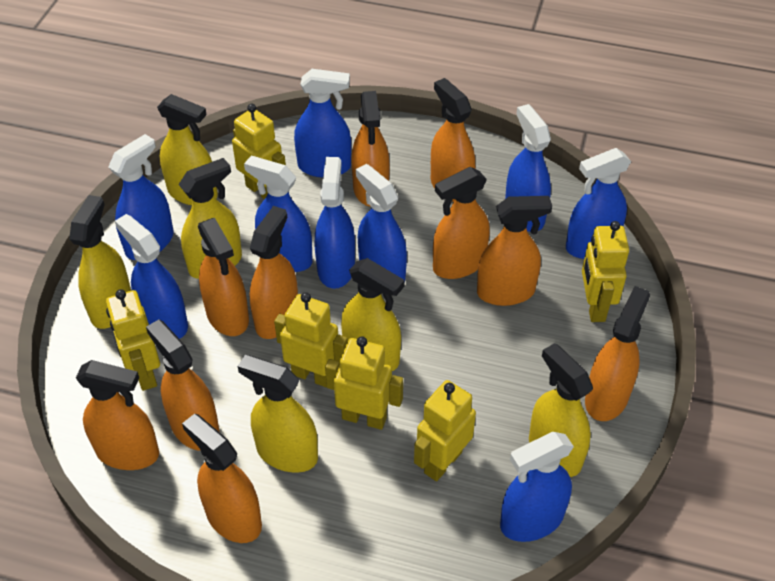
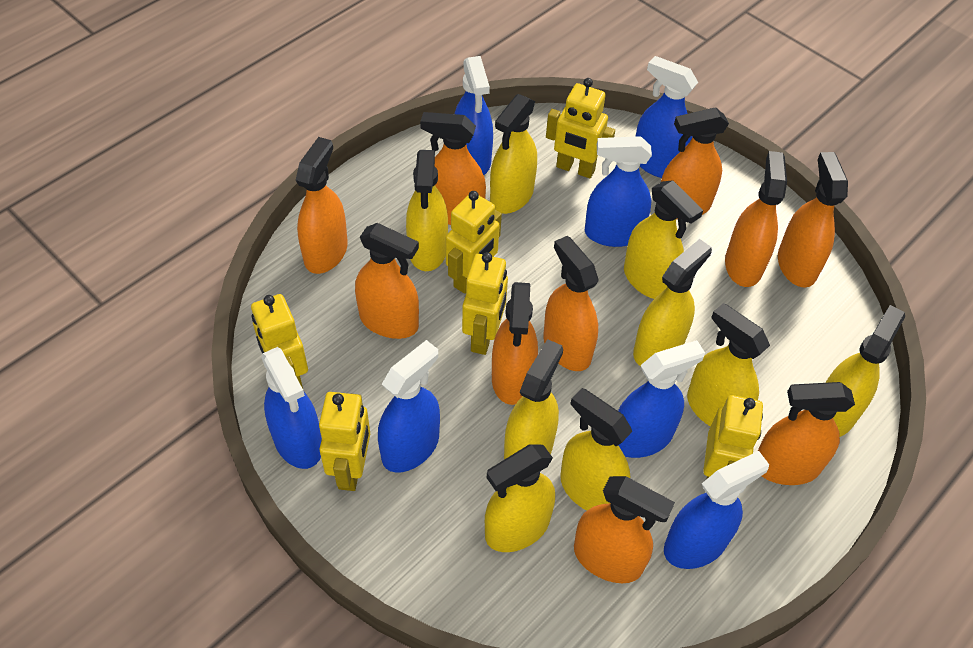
blue spray bottle: 9 -> 7
yellow spray bottle: 6 -> 9

